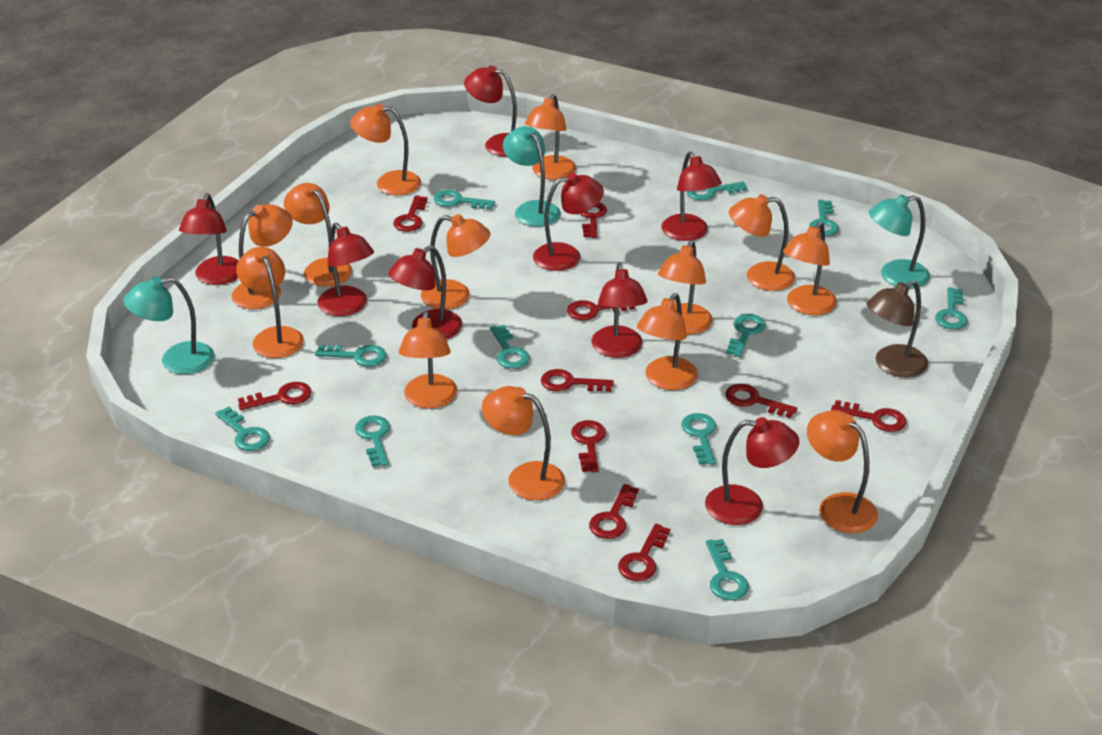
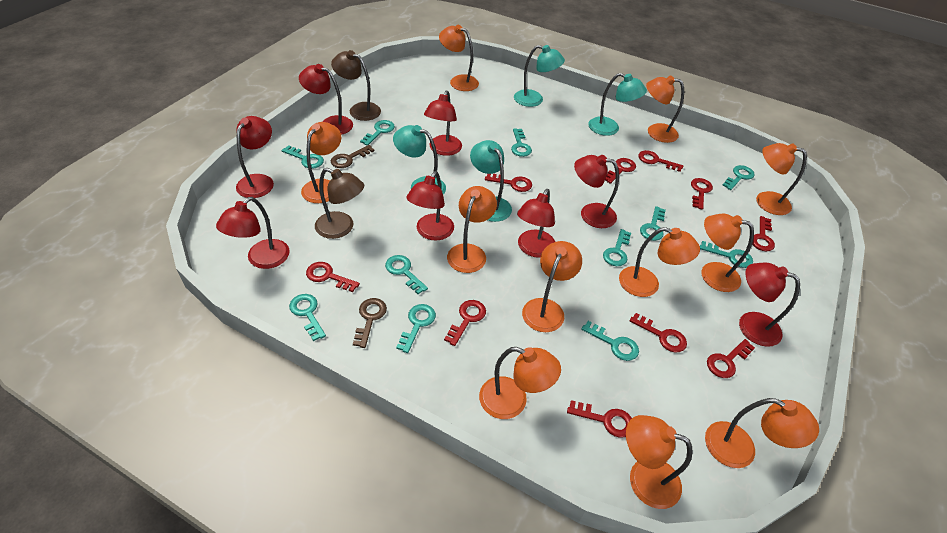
brown key: 0 -> 2
brown lamp: 1 -> 2
orange lamp: 13 -> 11
turquoise lamp: 3 -> 4

